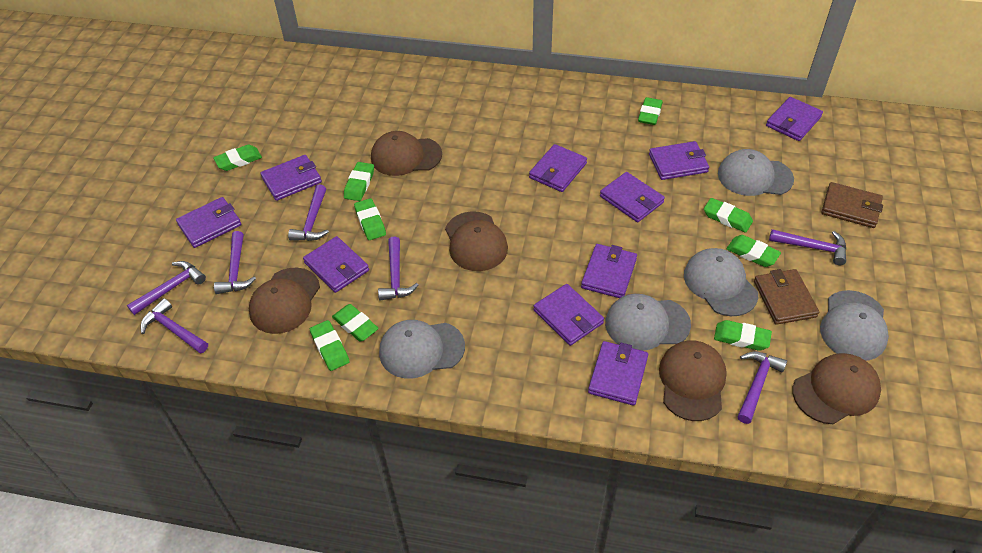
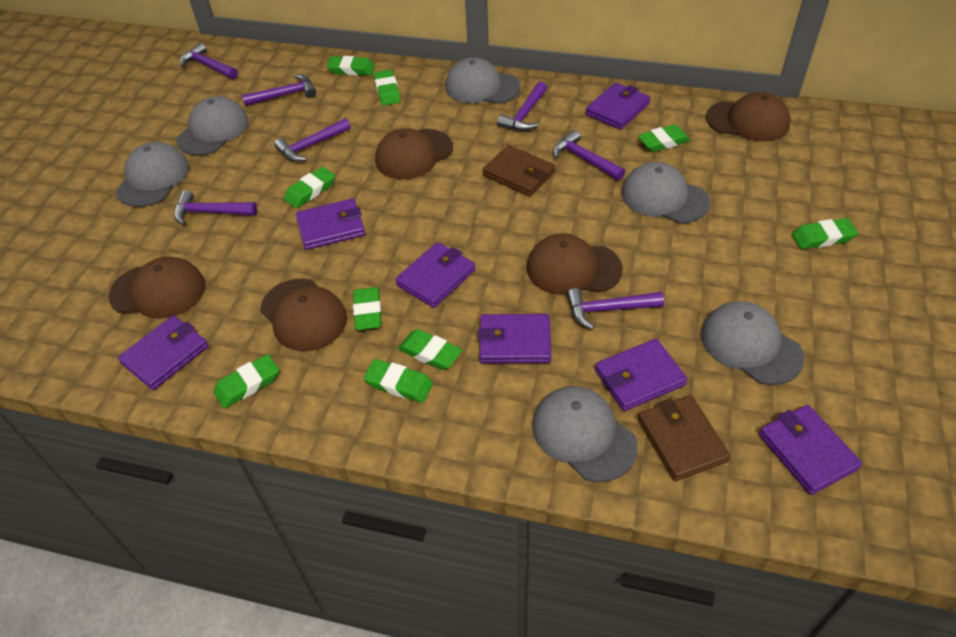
grey cap: 5 -> 6
purple wallet: 10 -> 7

